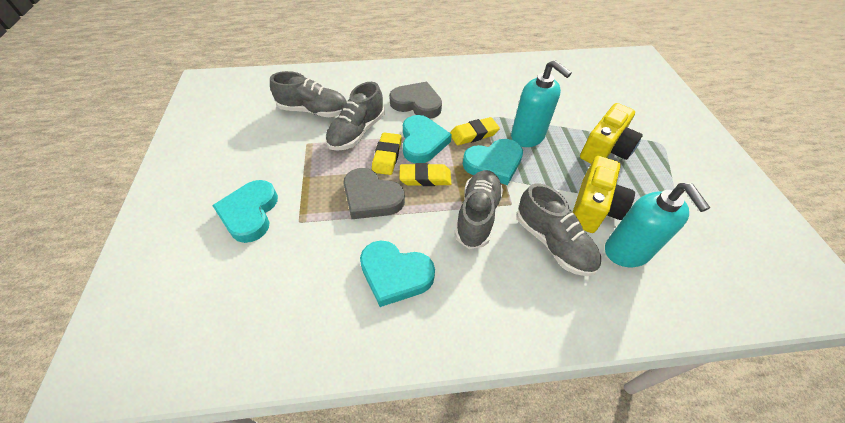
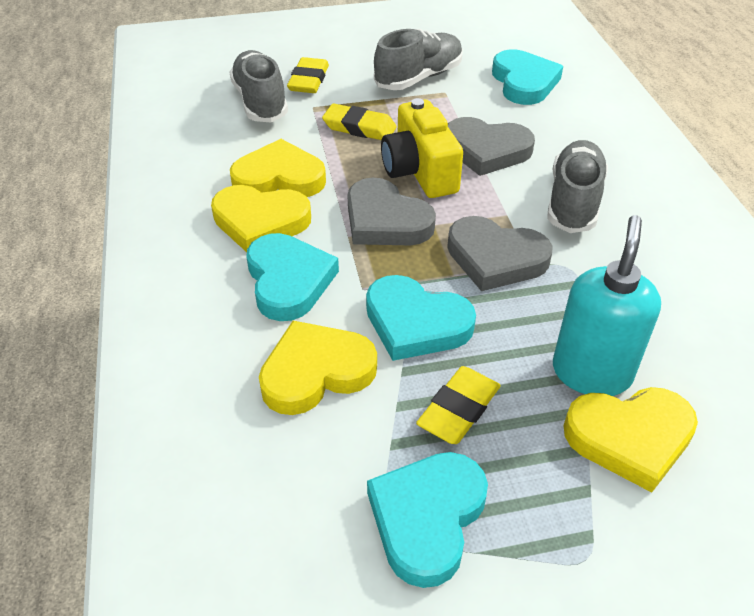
grey heart: 2 -> 3
grey shoe: 4 -> 3
turquoise soap dispenser: 2 -> 1
yellow camera: 2 -> 1
yellow heart: 0 -> 4

